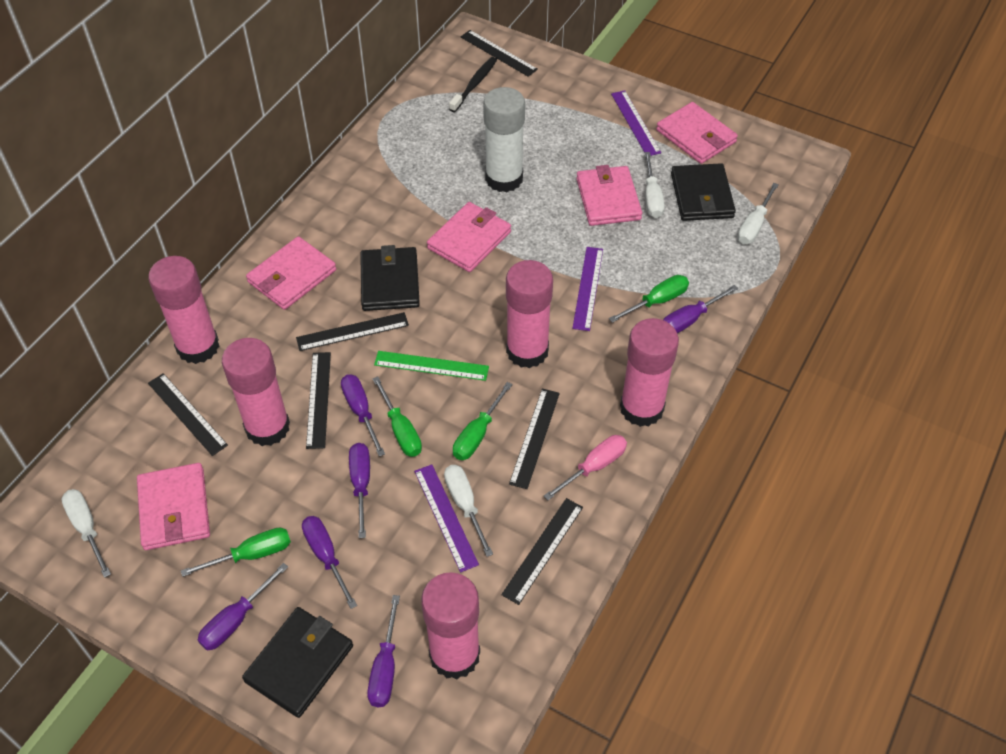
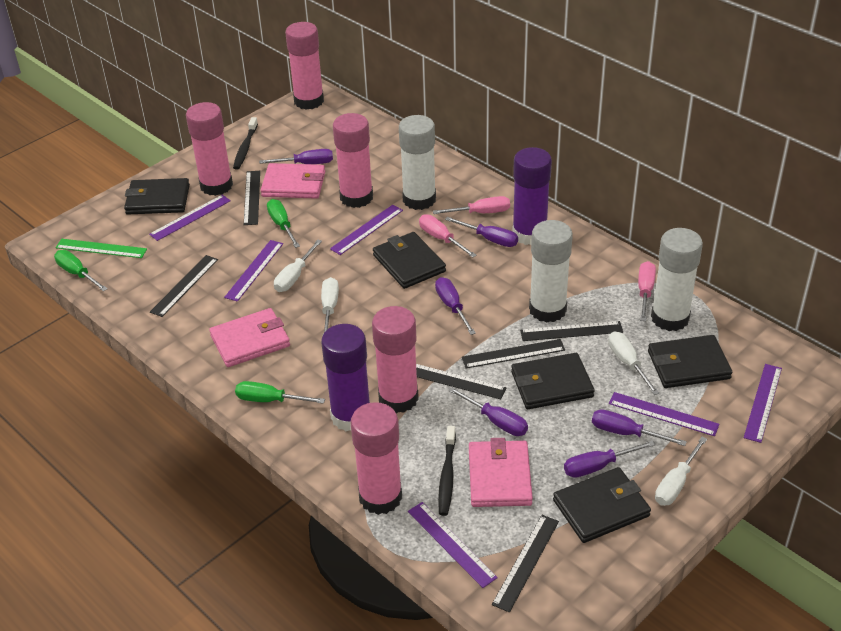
black toothbrush: 1 -> 2
black wallet: 3 -> 5
green screwdriver: 4 -> 3
pink screwdriver: 1 -> 3
pink wallet: 5 -> 3
purple glue stick: 0 -> 2
purple ruler: 3 -> 6
white glue stick: 1 -> 3

